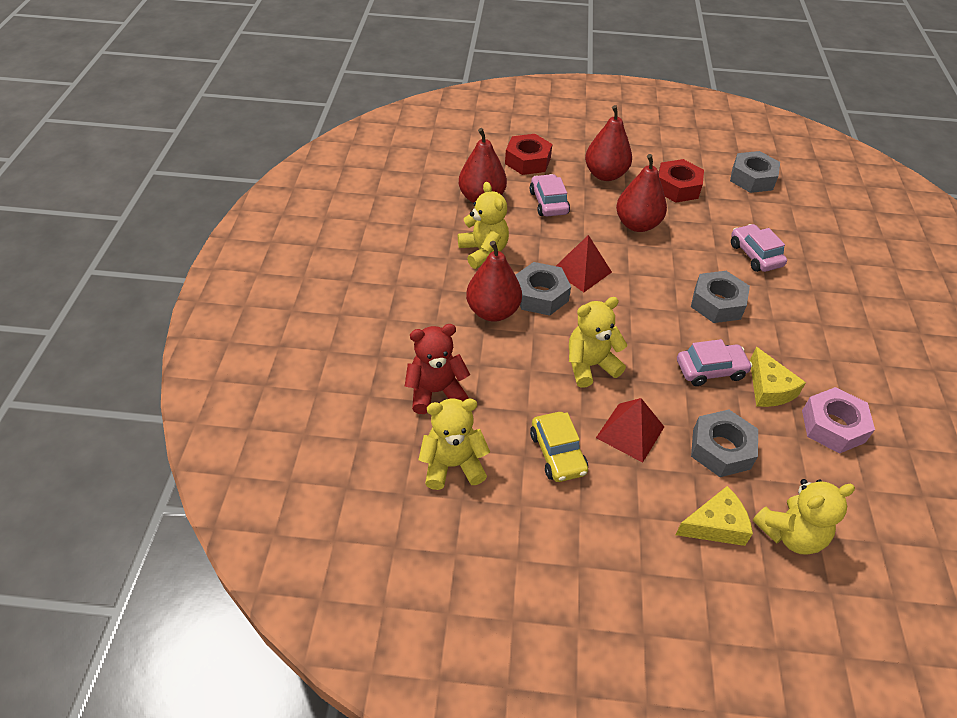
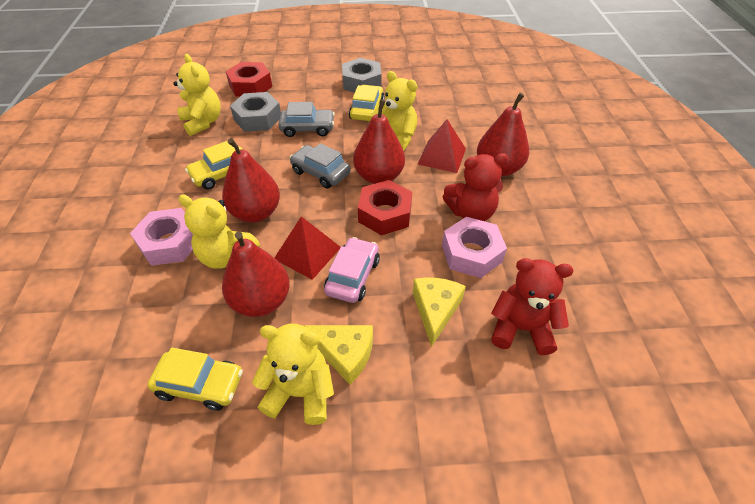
grey car: 0 -> 2
grey nut: 4 -> 2
pink car: 3 -> 1
pink nut: 1 -> 2
red teddy bear: 1 -> 2
yellow car: 1 -> 3

